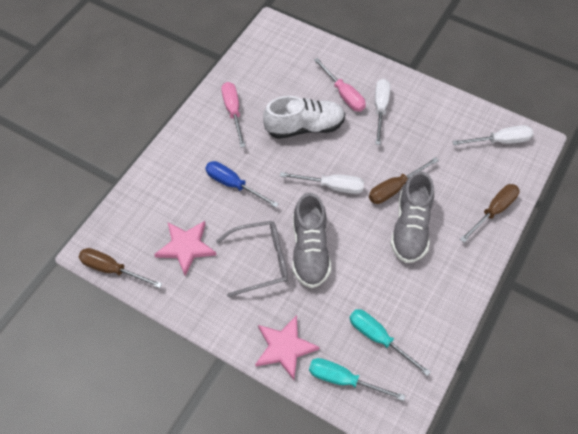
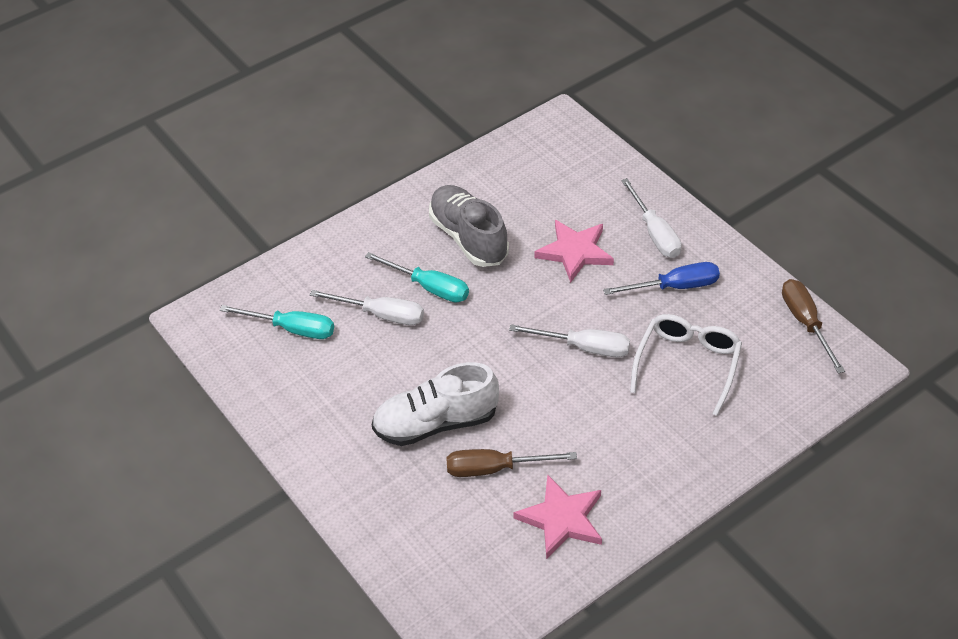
brown screwdriver: 3 -> 2
grey glasses: 1 -> 0
grey shoe: 2 -> 1
pink screwdriver: 2 -> 0
white glasses: 0 -> 1

